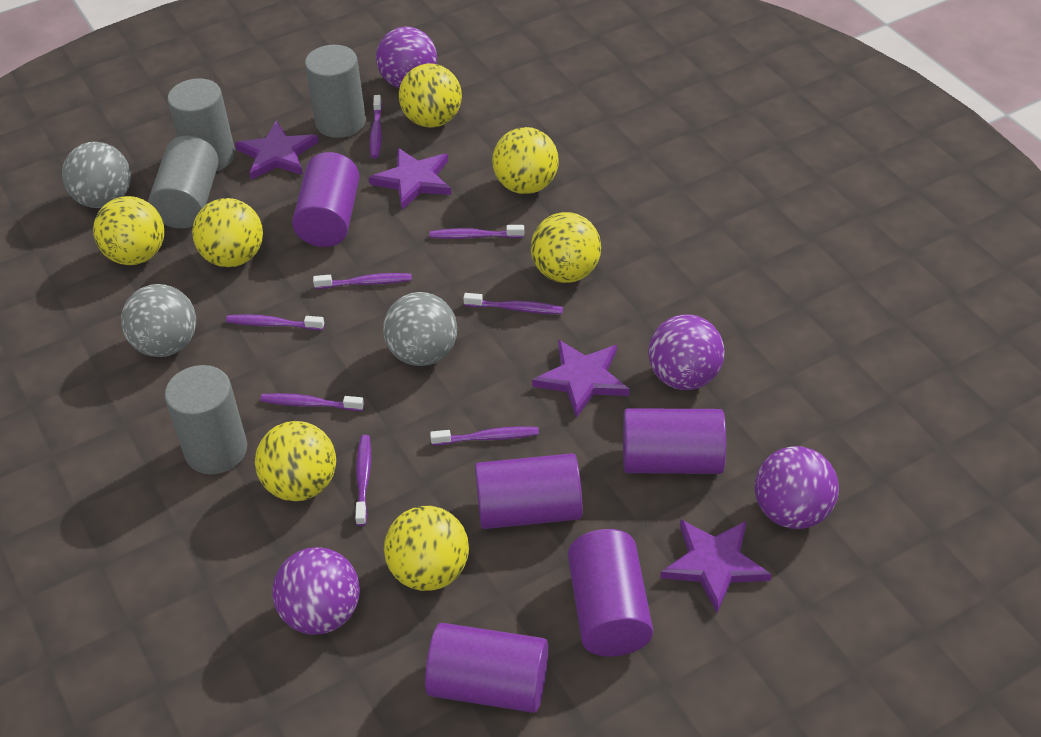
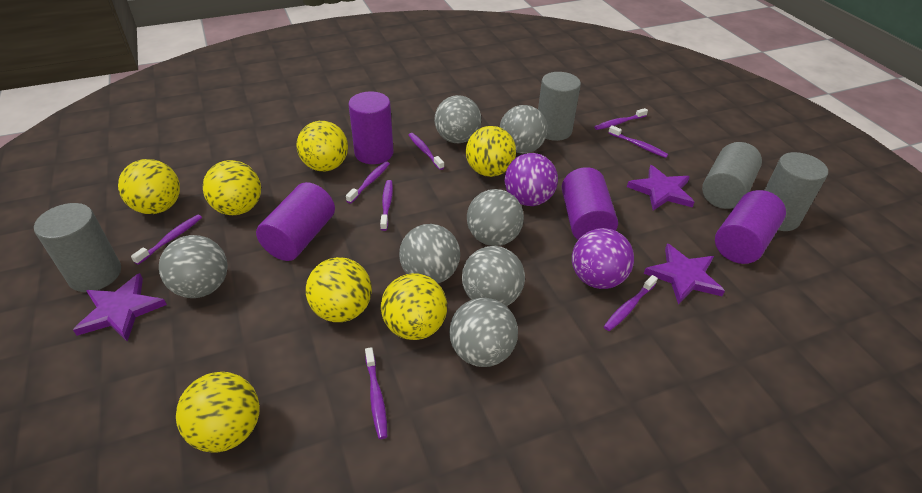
grey ball: 3 -> 7
purple ball: 4 -> 2
purple cylinder: 5 -> 4
purple star: 4 -> 3

